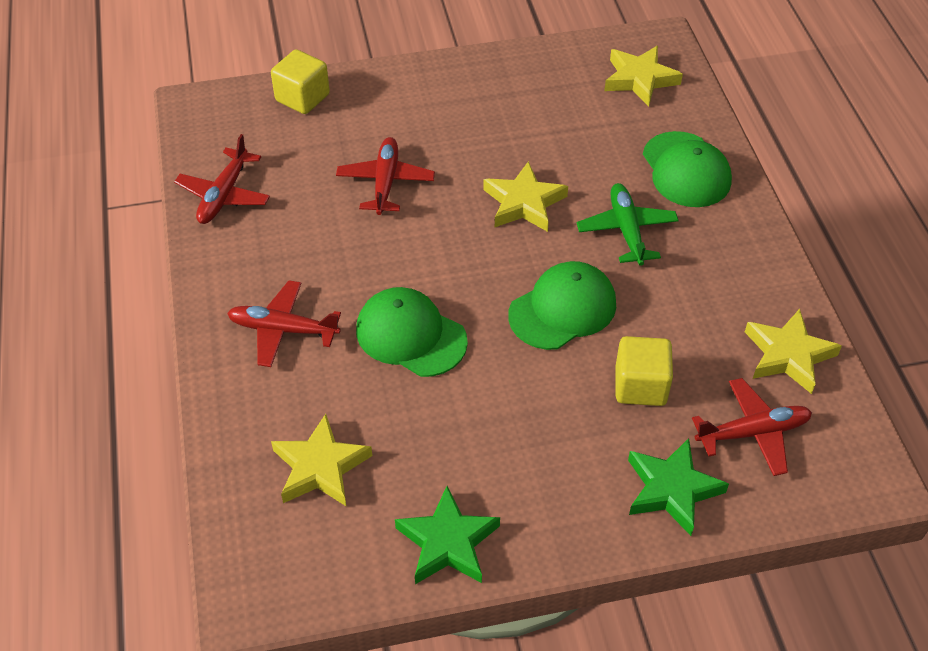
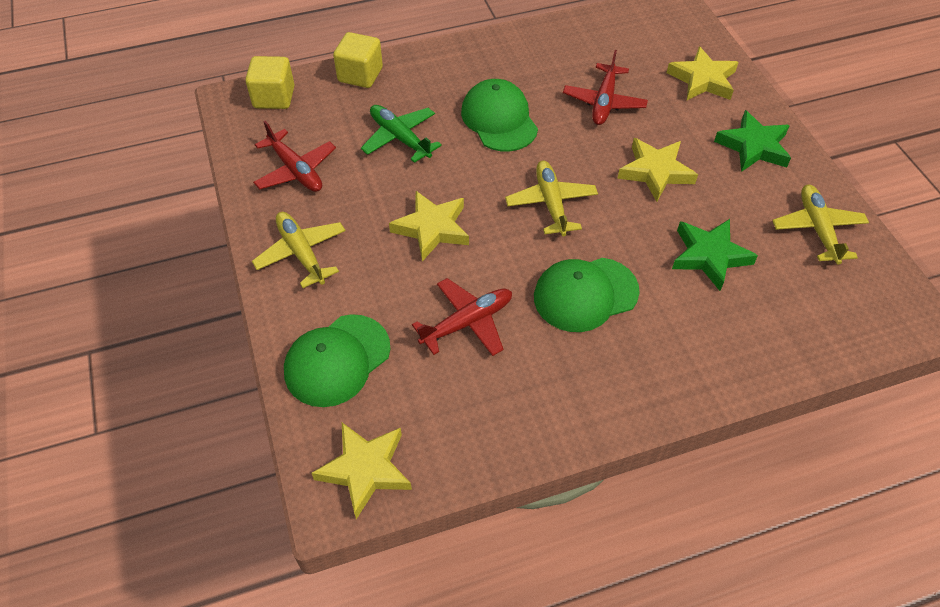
red plane: 4 -> 3
yellow plane: 0 -> 3

